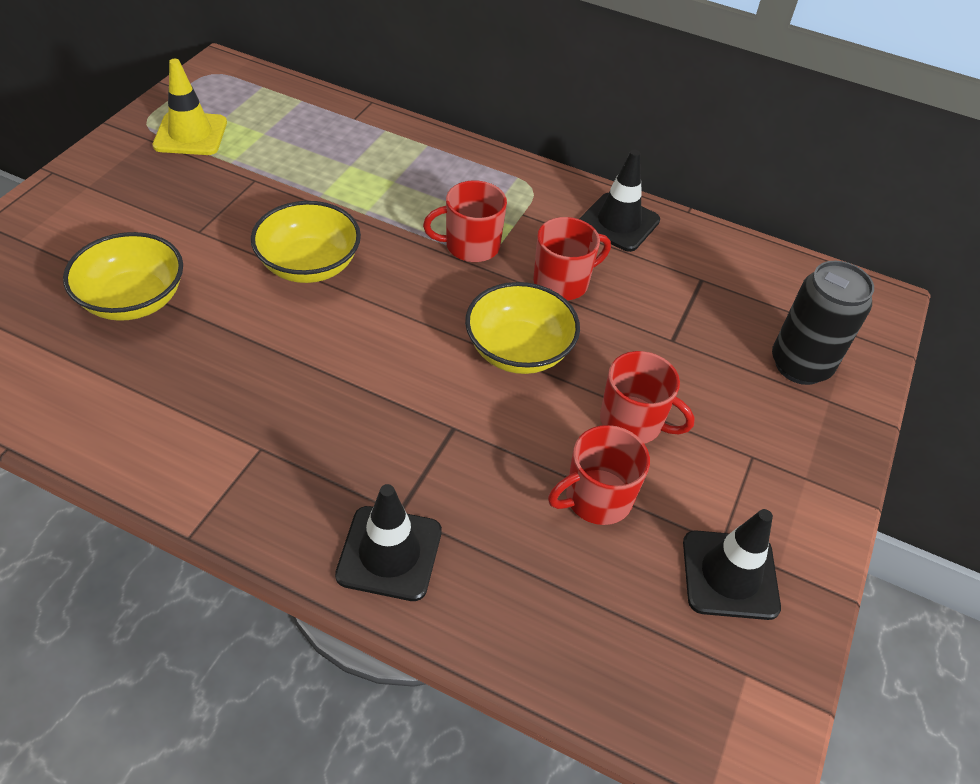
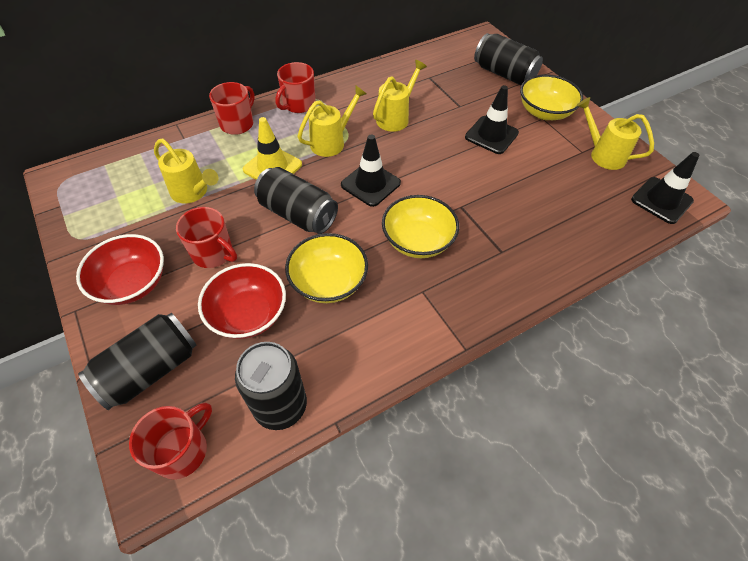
black can: 1 -> 4
red bowl: 0 -> 2
yellow watering can: 0 -> 4

